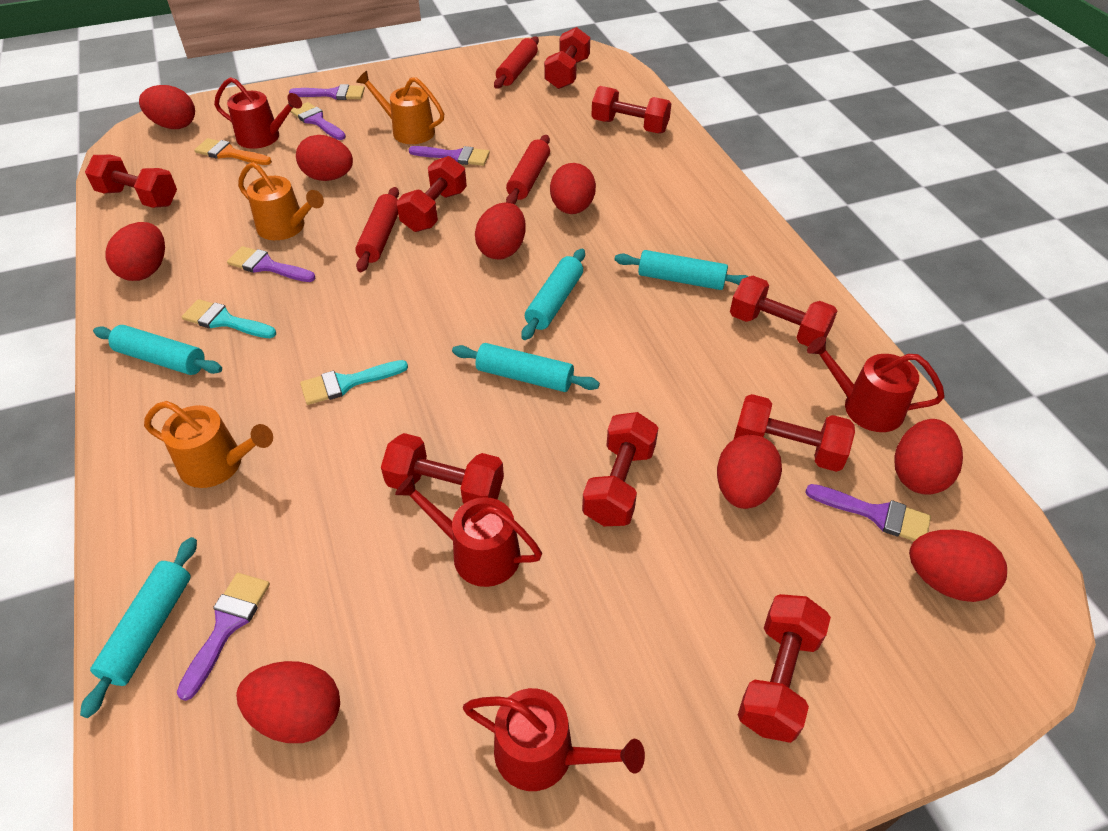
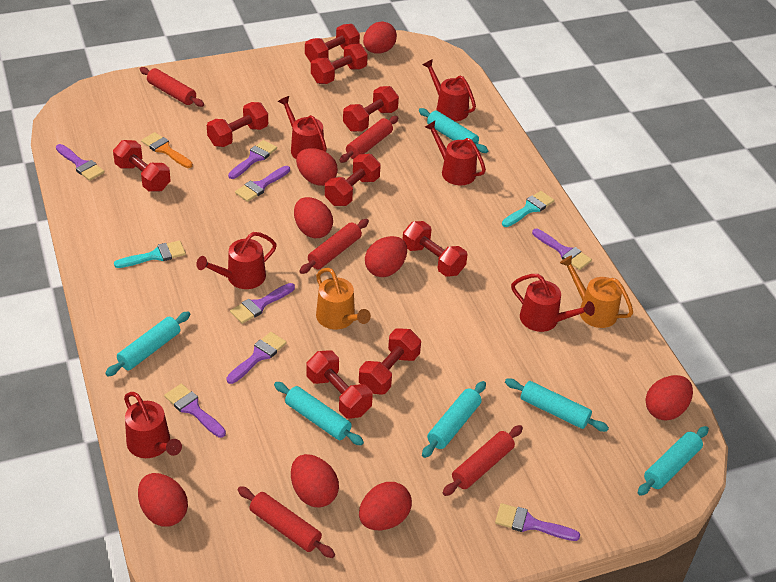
orange watering can: 3 -> 2
purple brush: 6 -> 8
red egg: 9 -> 8
red rolling pin: 3 -> 5
red watering can: 4 -> 6
turquoise rolling pin: 5 -> 6

